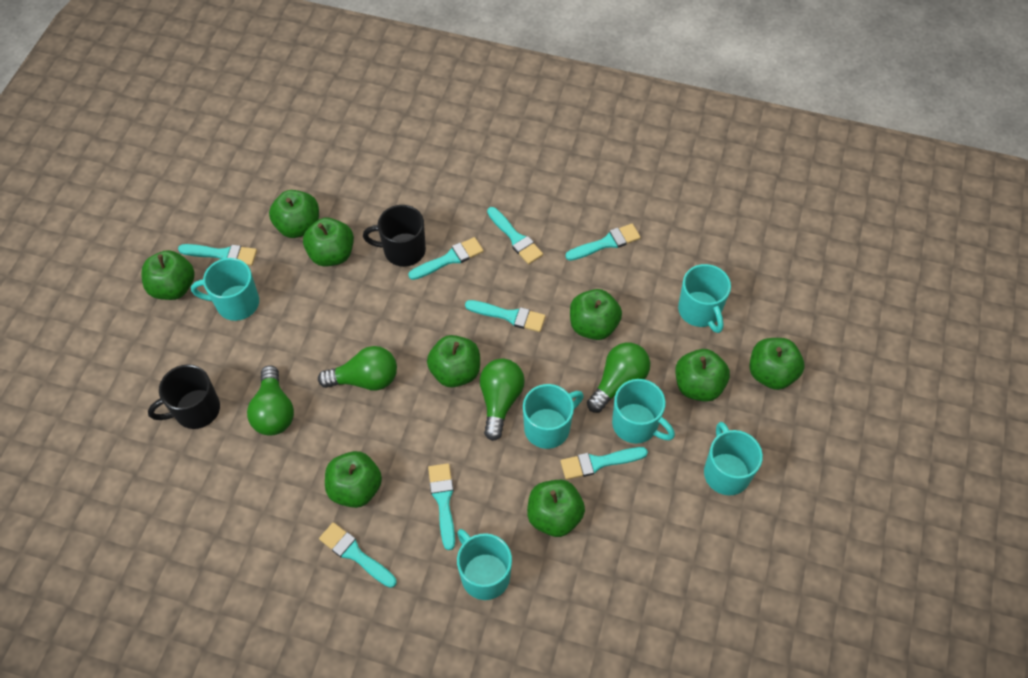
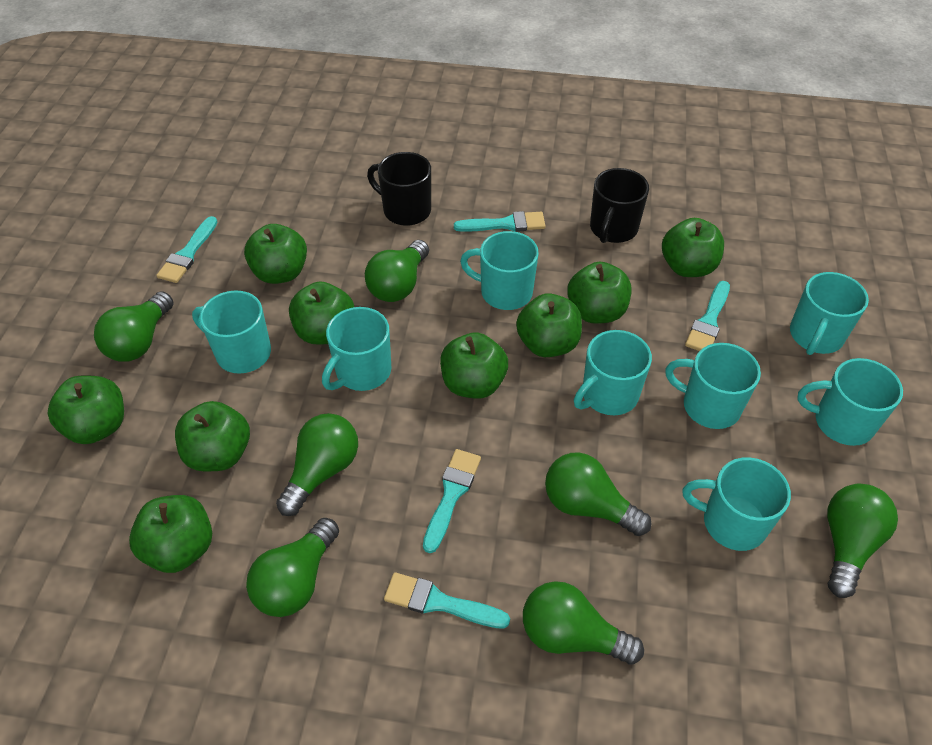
green light bulb: 4 -> 7
turquoise brush: 8 -> 5
turquoise mug: 6 -> 8

